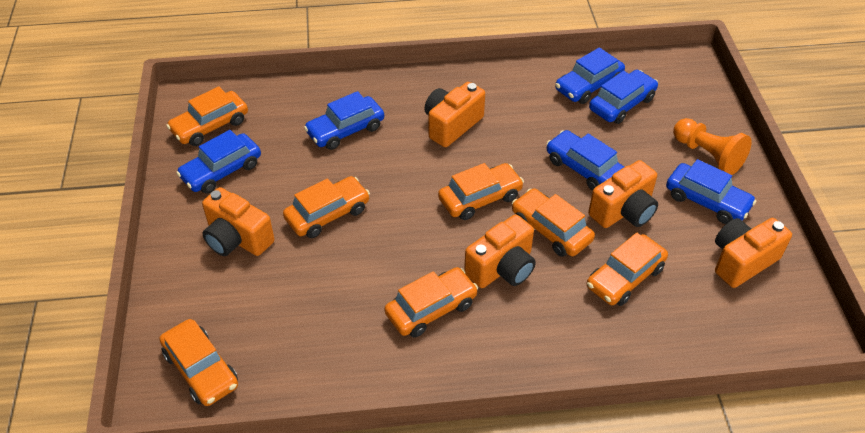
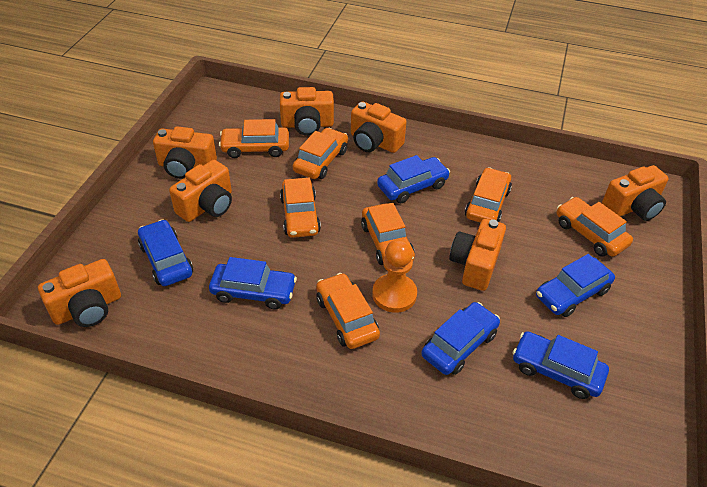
orange camera: 5 -> 7

